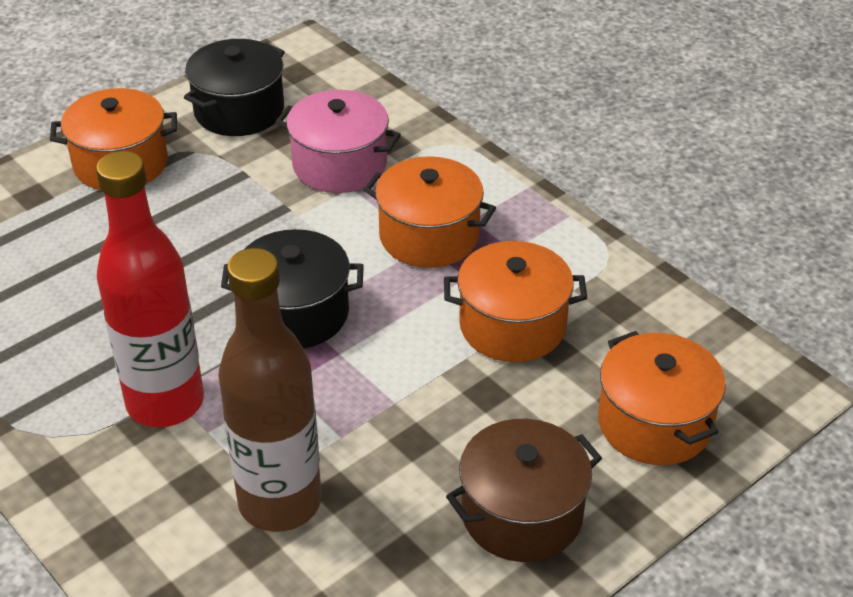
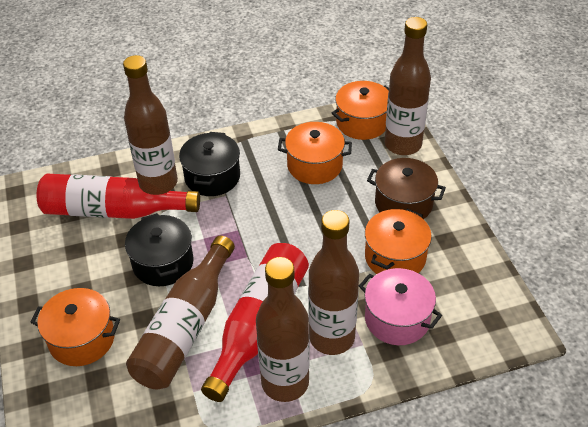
brown bottle: 1 -> 5
red bottle: 1 -> 2

